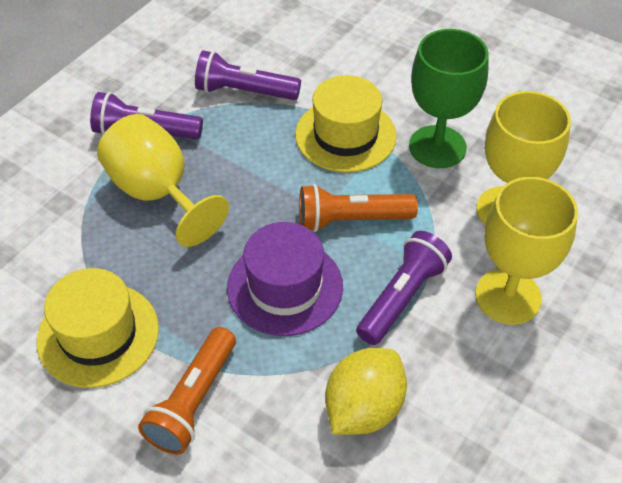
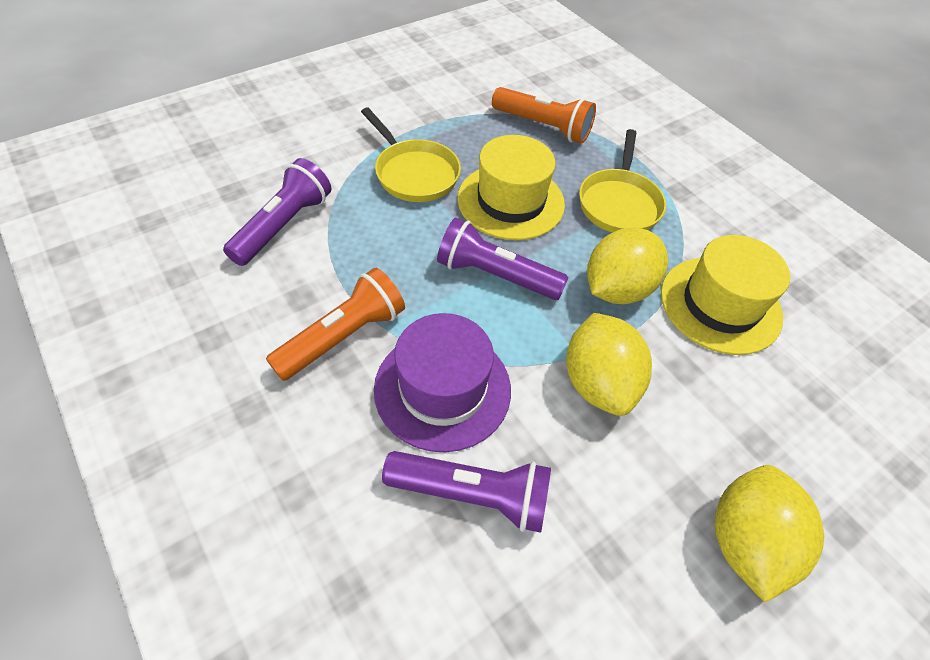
green goblet: 1 -> 0
yellow goblet: 3 -> 0
yellow lemon: 1 -> 3
yellow pan: 0 -> 2

